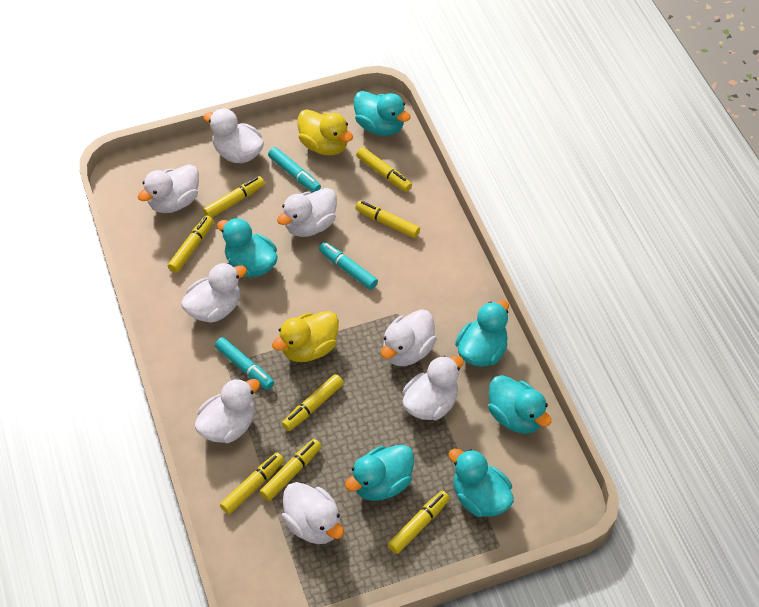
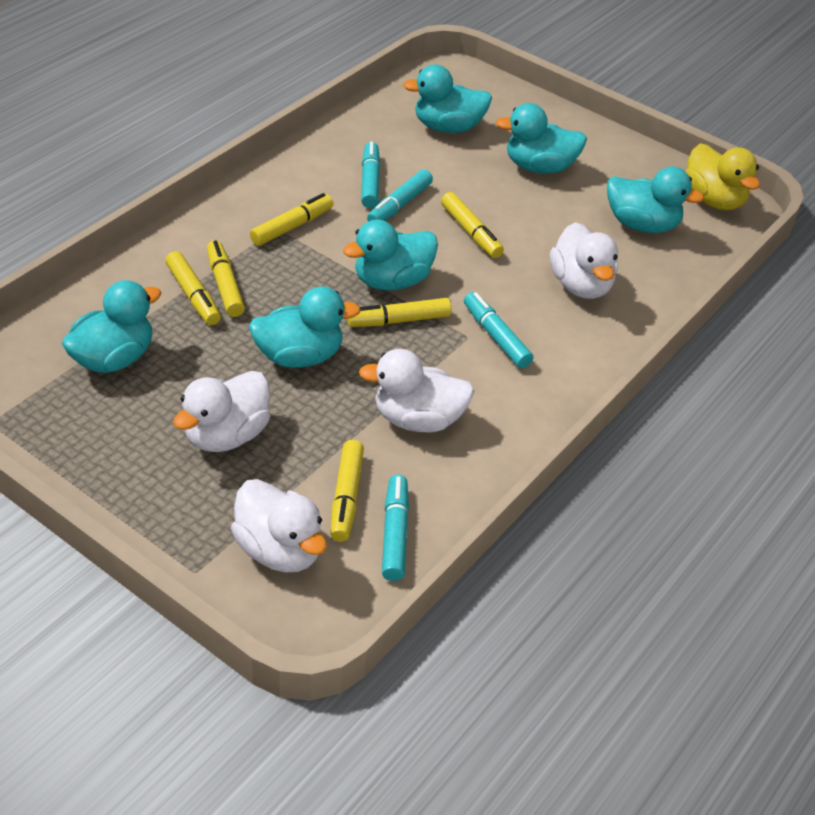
turquoise marker: 3 -> 4
white duck: 8 -> 4
yellow duck: 2 -> 1
yellow marker: 8 -> 6

